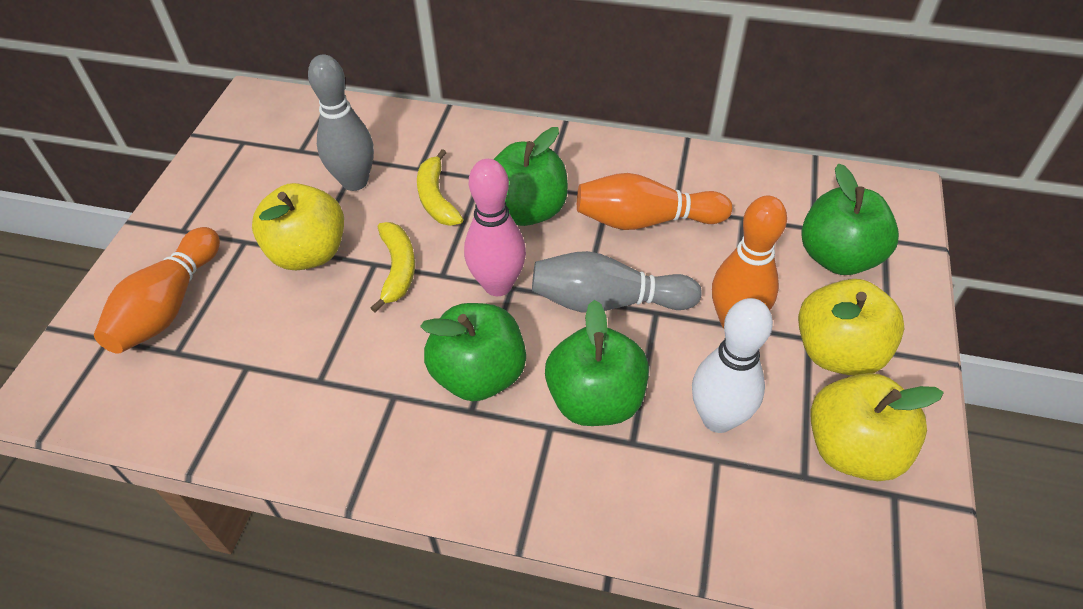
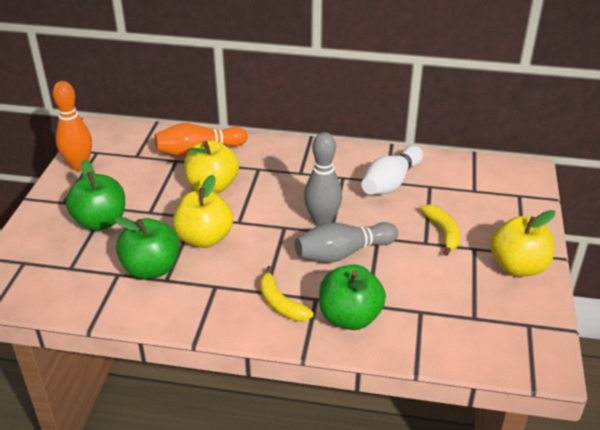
green apple: 4 -> 3
orange bowling pin: 3 -> 2
pink bowling pin: 1 -> 0

